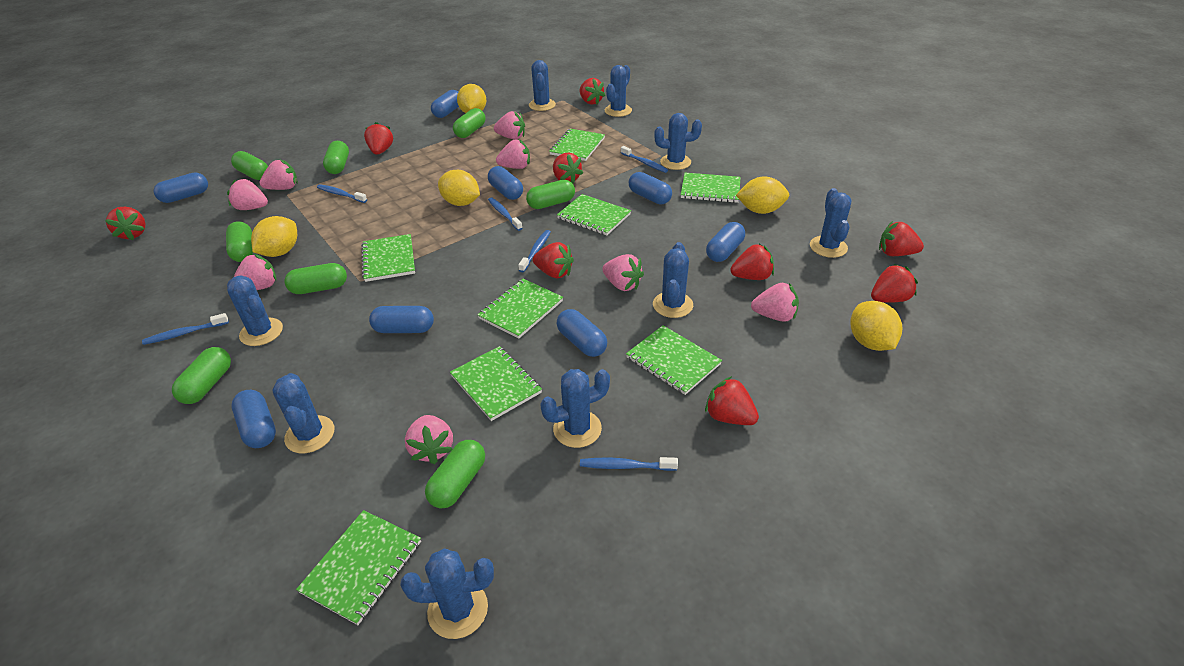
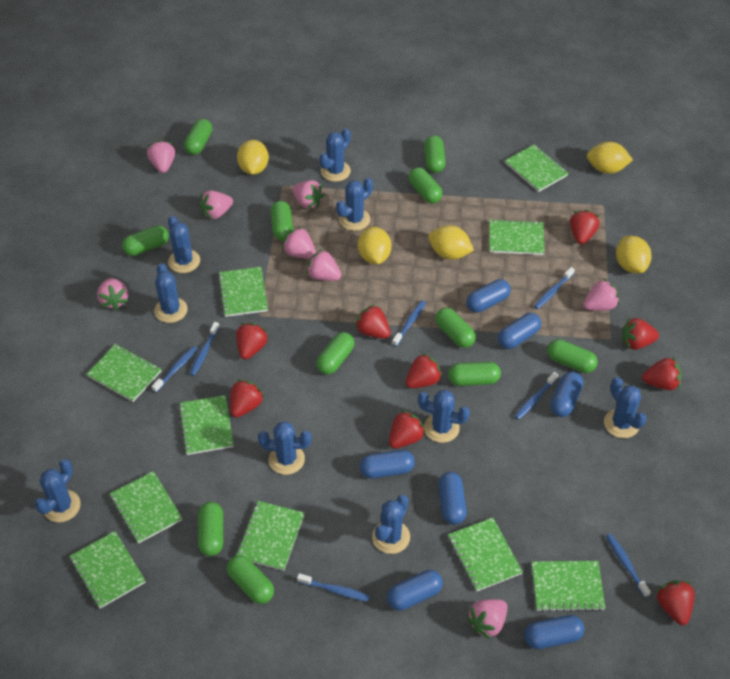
blue capsule: 8 -> 7
blue toothbrush: 6 -> 7
green capsule: 8 -> 11
green notebook: 8 -> 10

